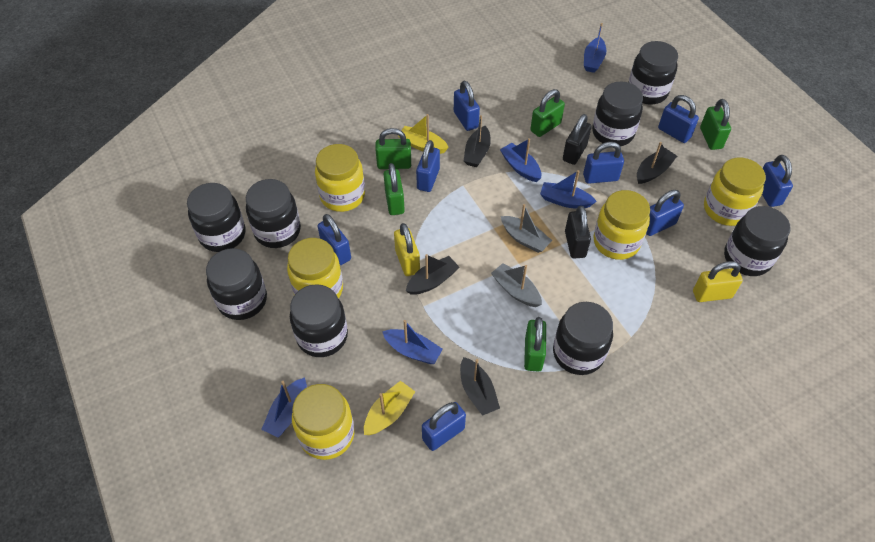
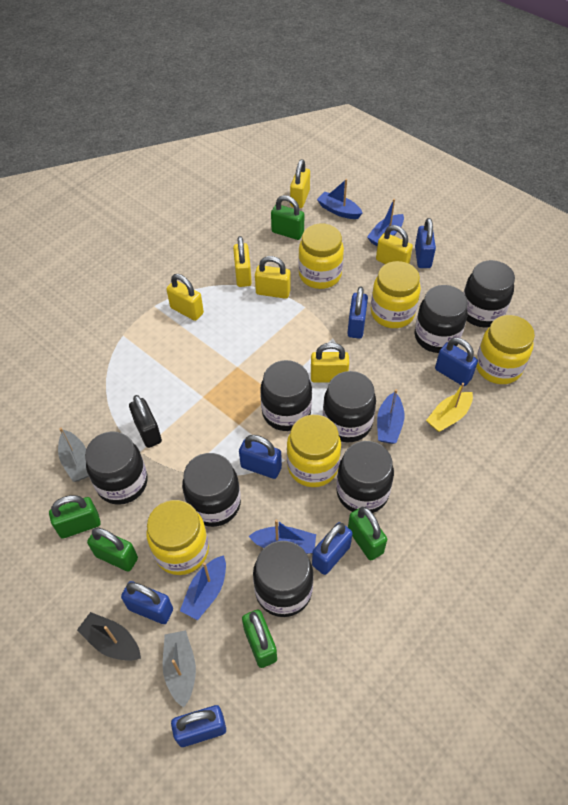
black boat: 4 -> 1
black padlock: 2 -> 1
blue padlock: 8 -> 7
yellow boat: 2 -> 1
yellow padlock: 2 -> 6

